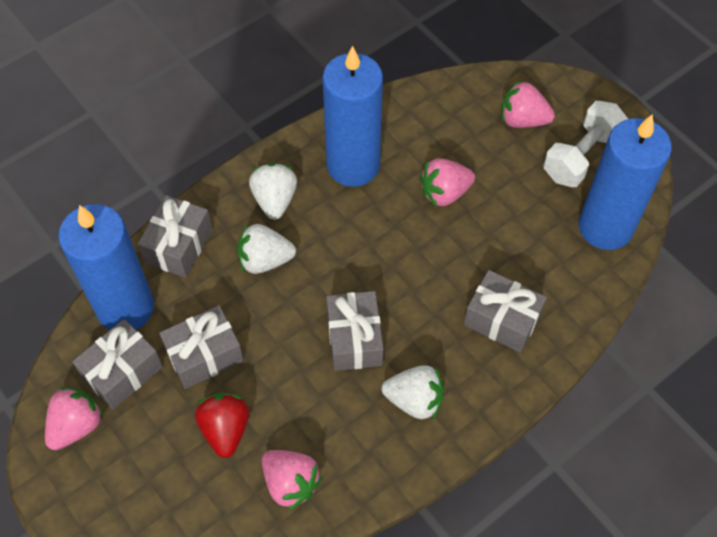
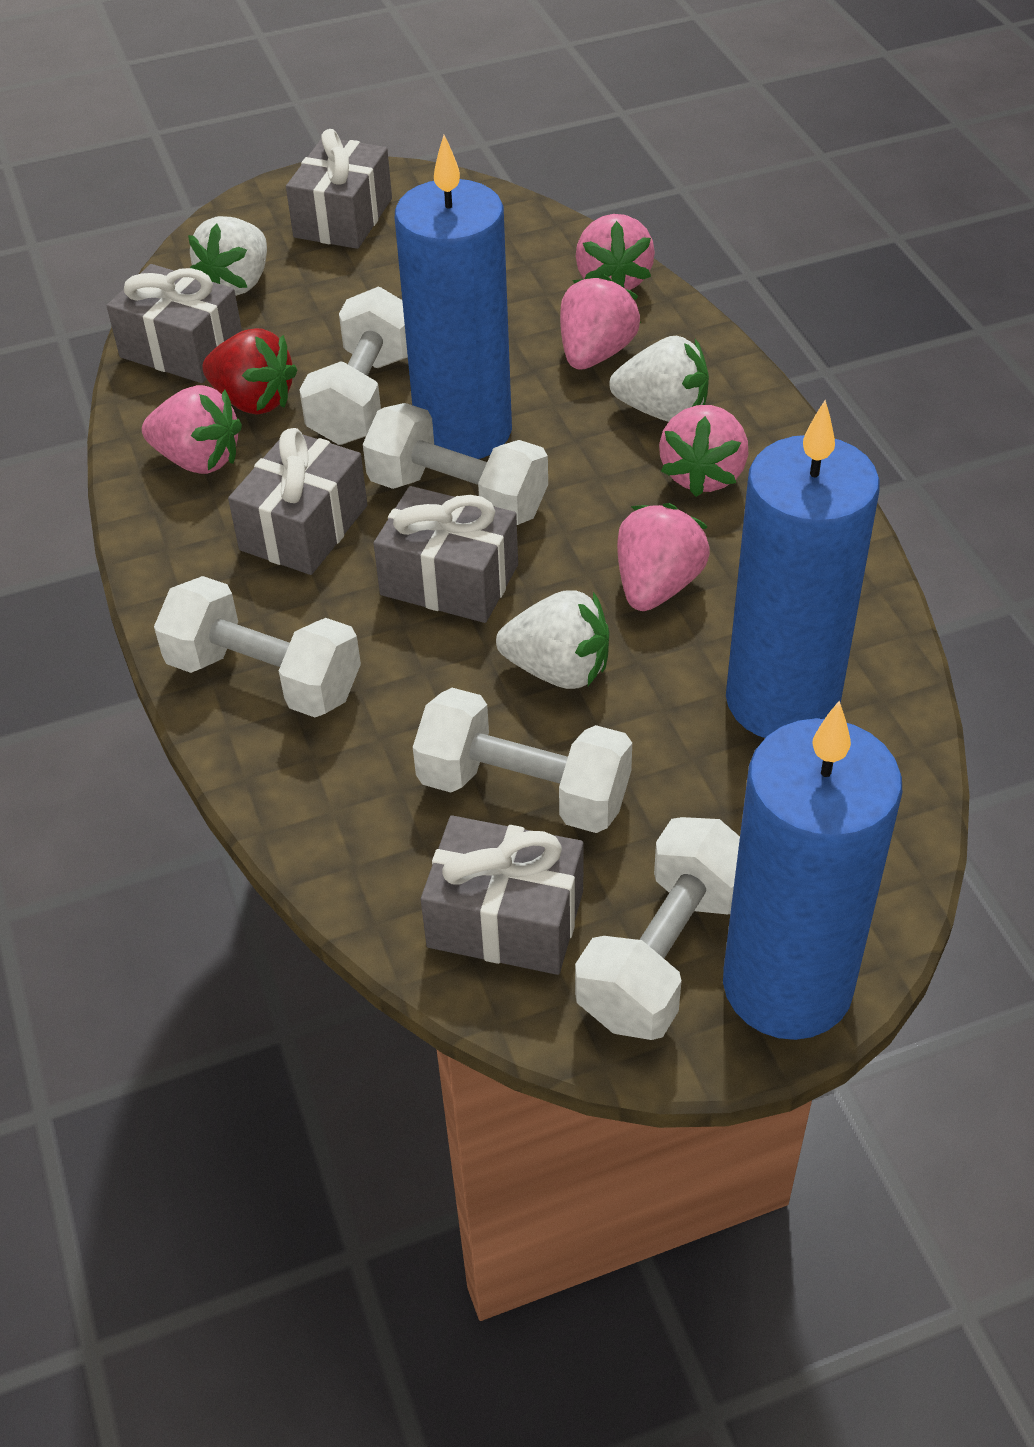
pink strawberry: 4 -> 5
white dumbbell: 1 -> 5

